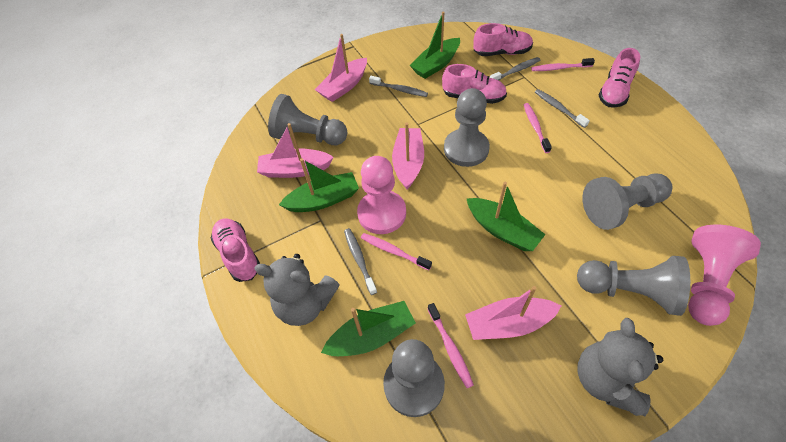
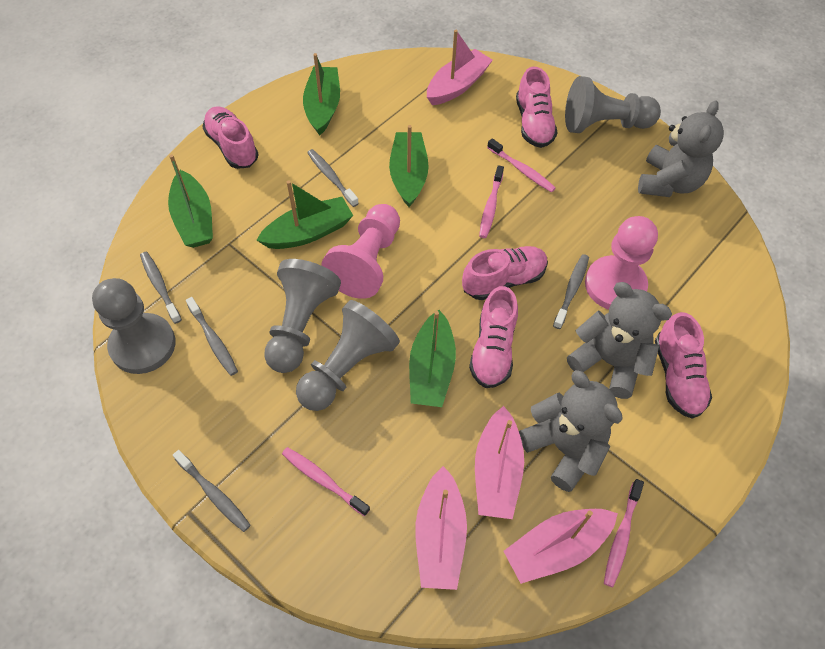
green boat: 4 -> 5
grey pawn: 5 -> 4
grey teddy bear: 2 -> 3
grey toothbrush: 4 -> 5
pink shoe: 4 -> 5

